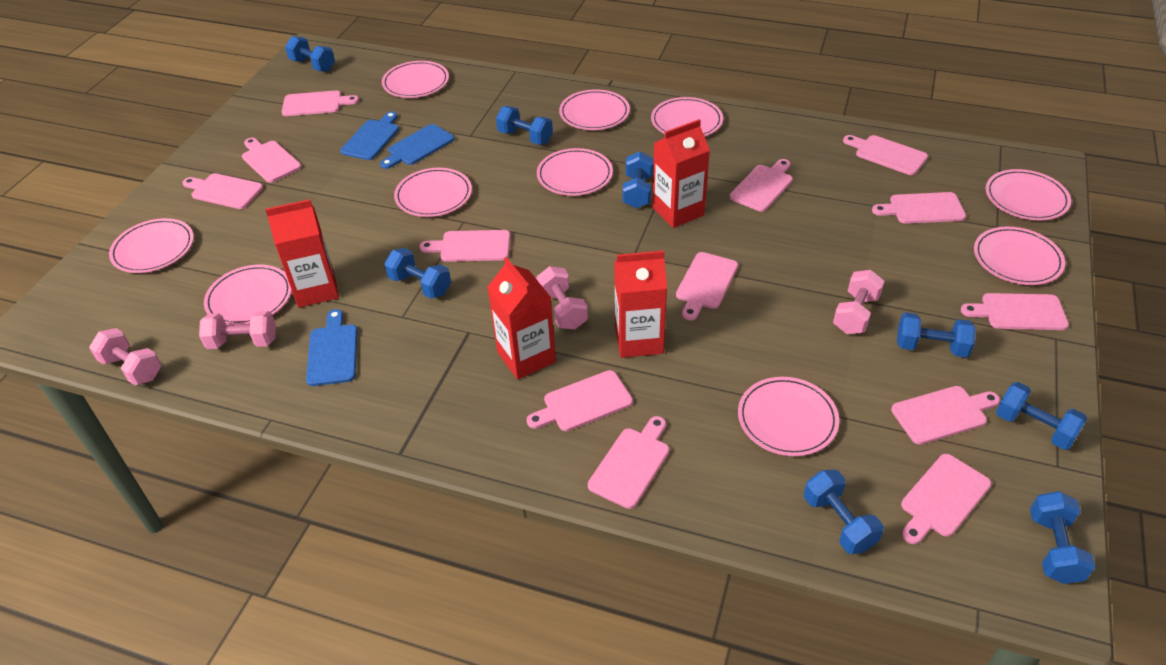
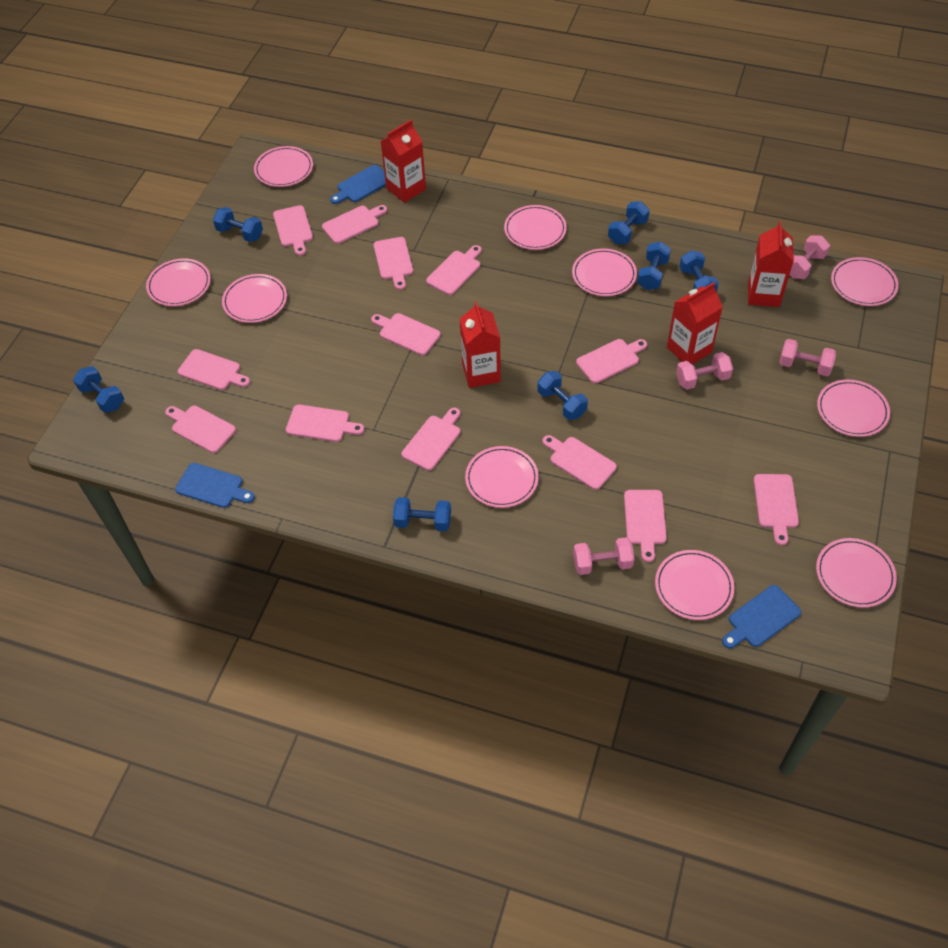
blue dumbbell: 8 -> 7

